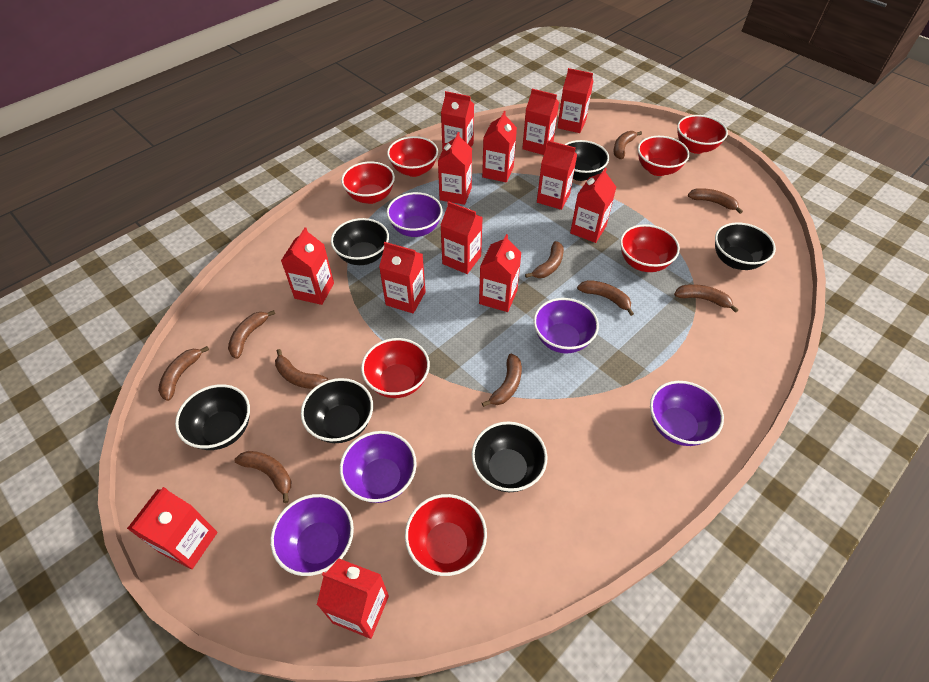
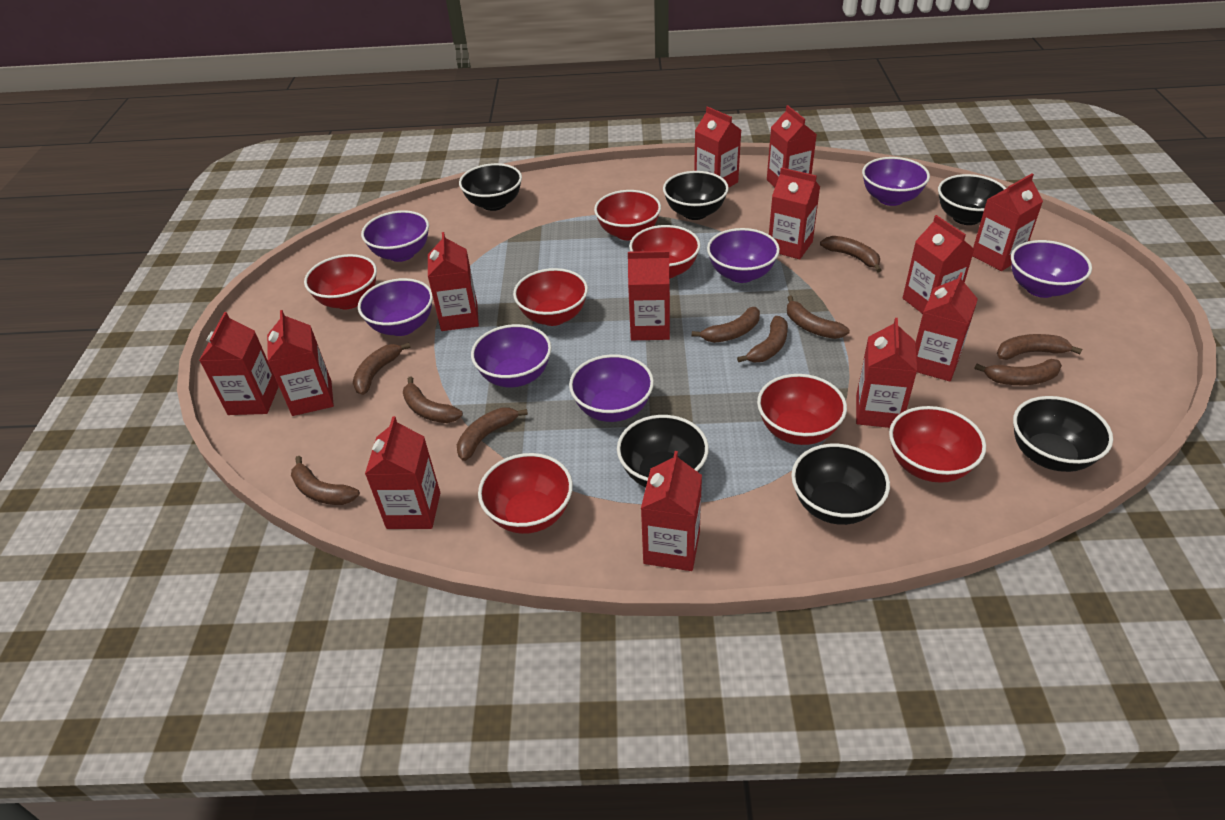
purple bowl: 5 -> 7

